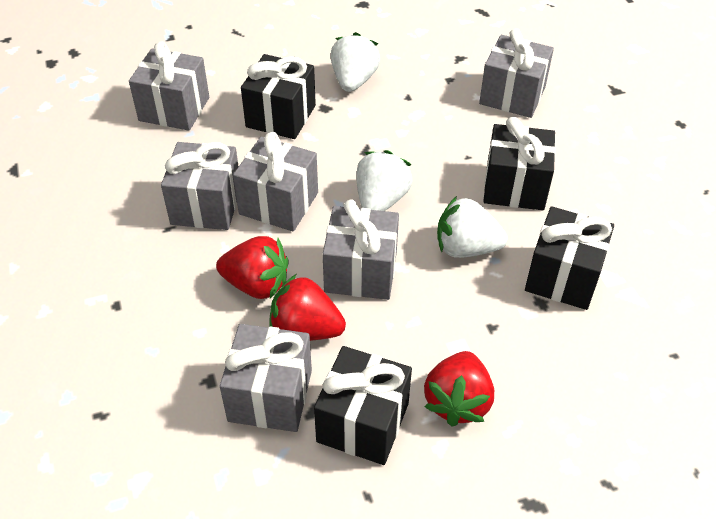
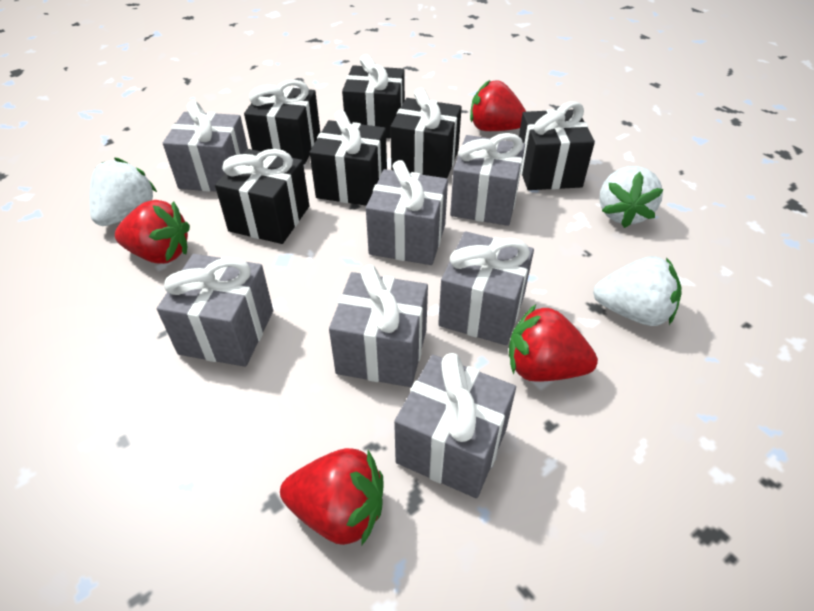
black gift: 4 -> 6
grey gift: 6 -> 7
red strawberry: 3 -> 4

